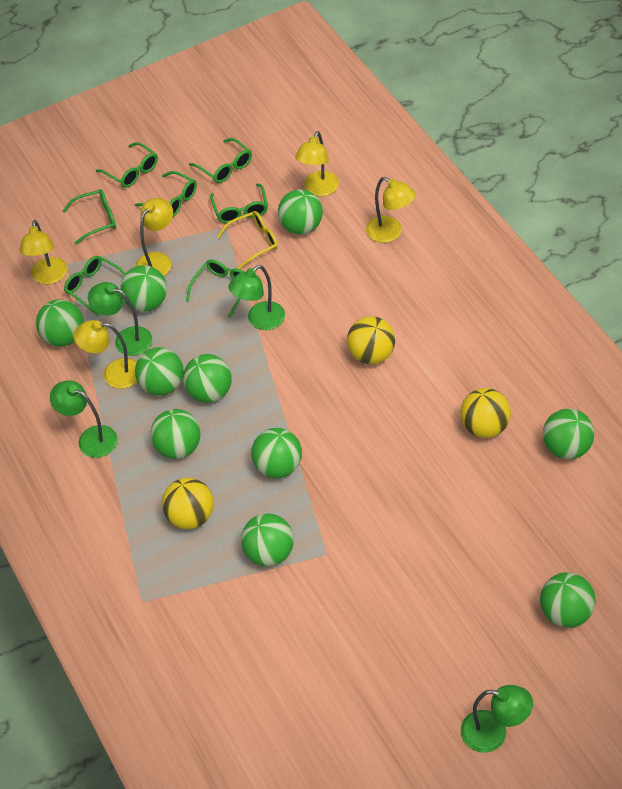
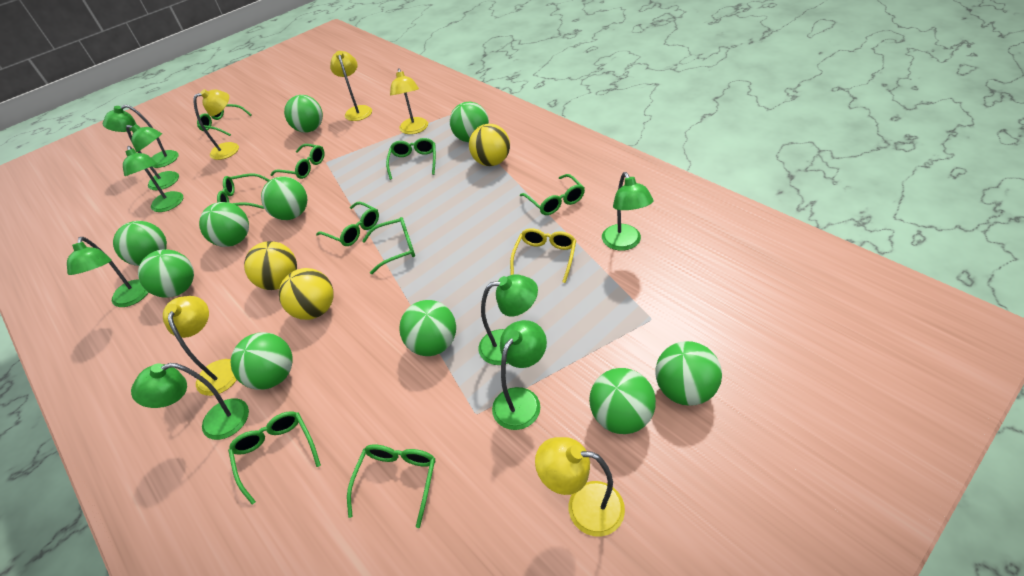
green glasses: 7 -> 9
green lamp: 4 -> 8

